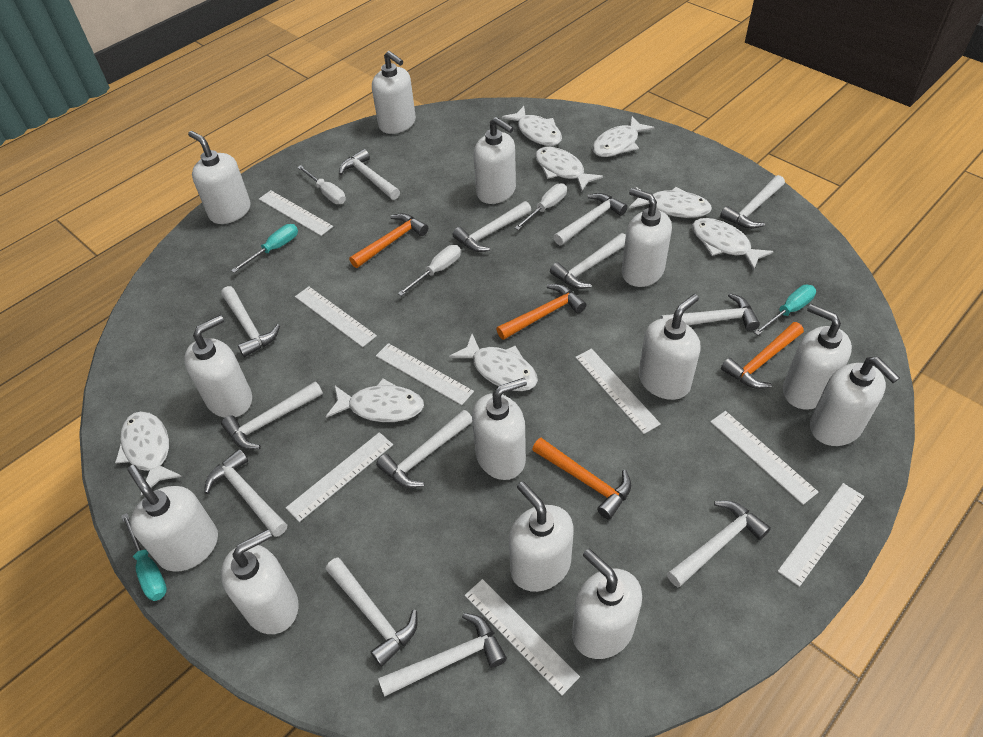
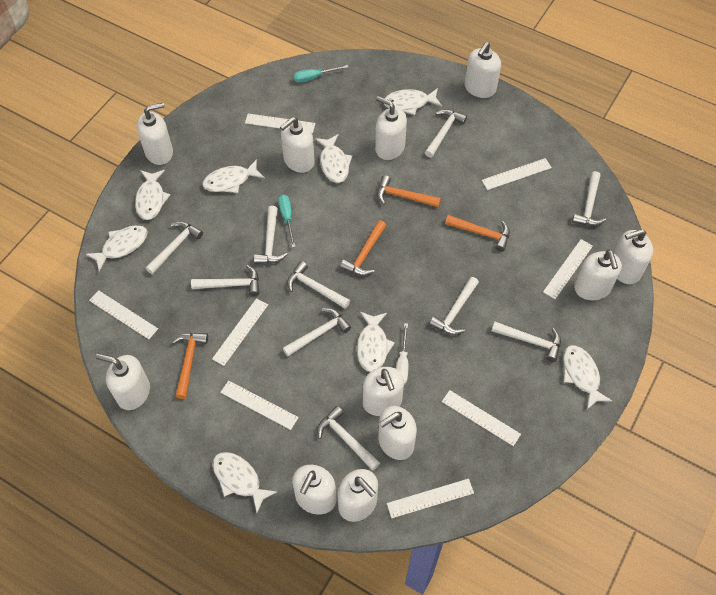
turquoise screwdriver: 3 -> 2
white hammer: 13 -> 10
white screwdriver: 3 -> 1
white soap dispenser: 13 -> 11

